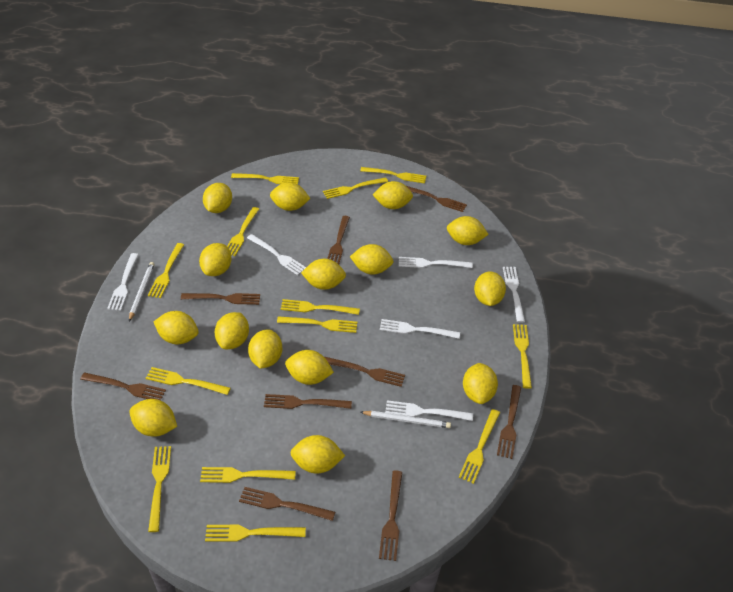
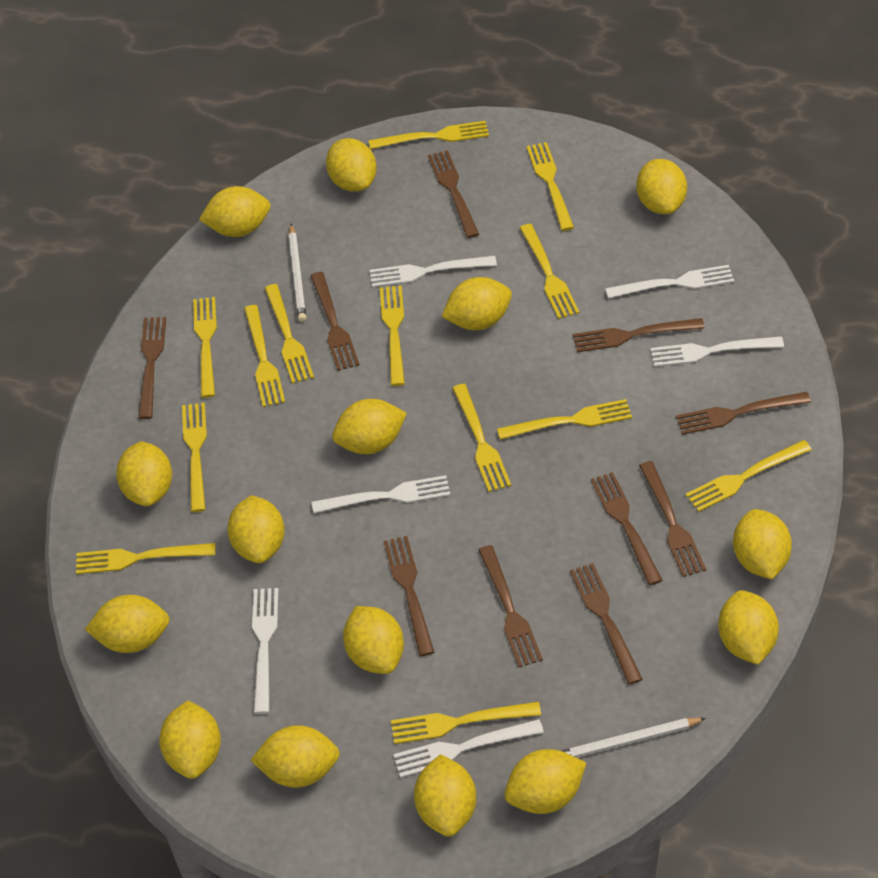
brown fork: 9 -> 10

